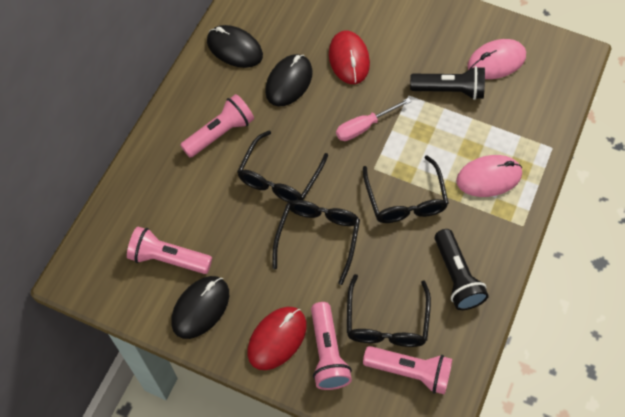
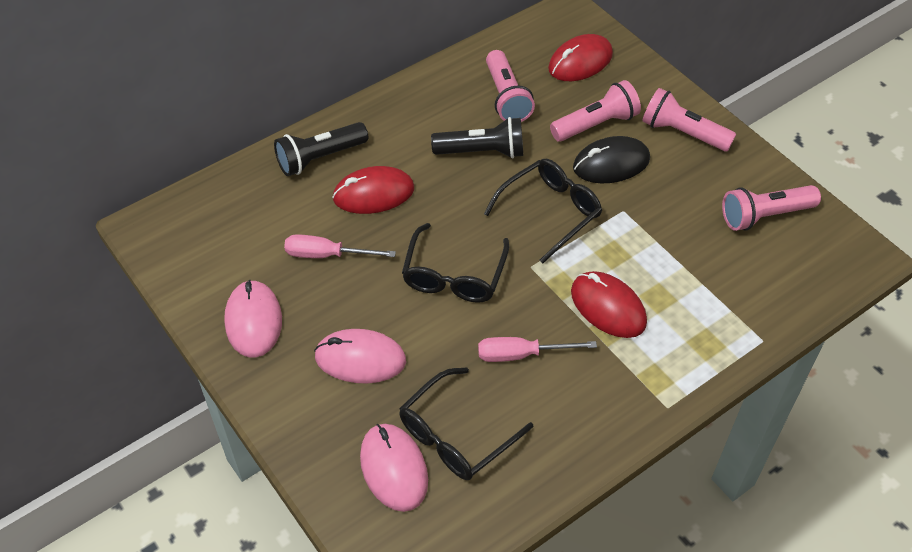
black glasses: 4 -> 3
black mouse: 3 -> 1
pink mouse: 2 -> 3
pink screwdriver: 1 -> 2
red mouse: 2 -> 3

